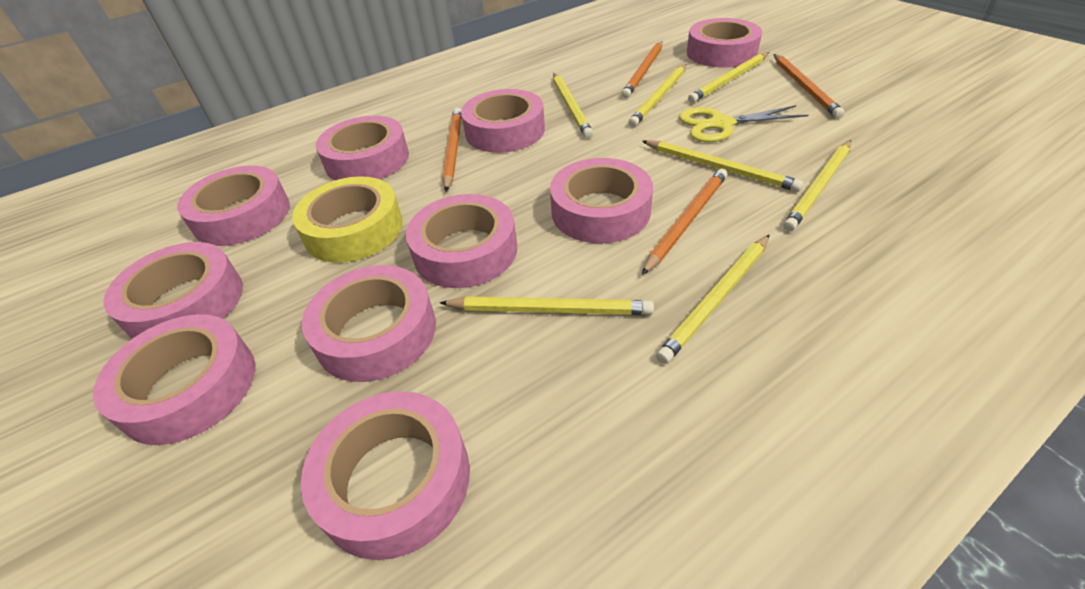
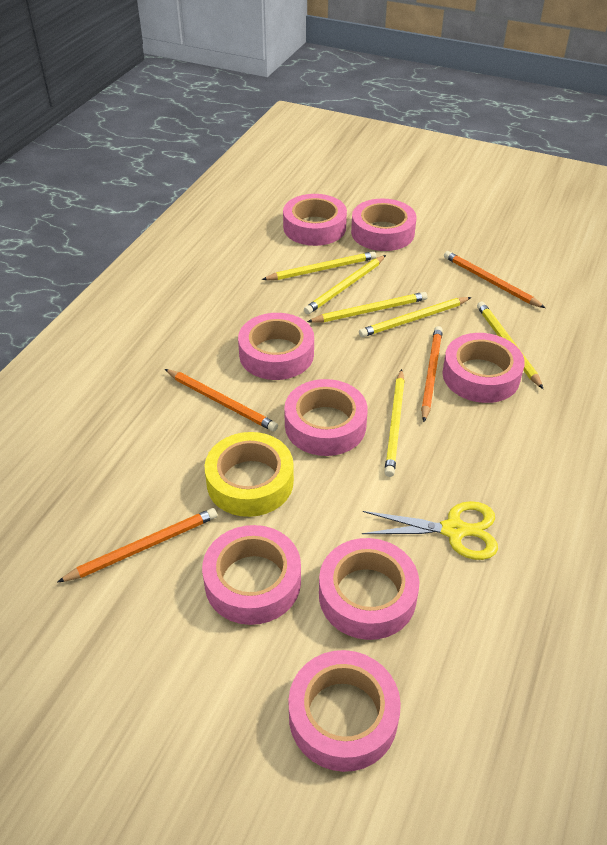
pink tape: 10 -> 8
yellow pencil: 7 -> 6

